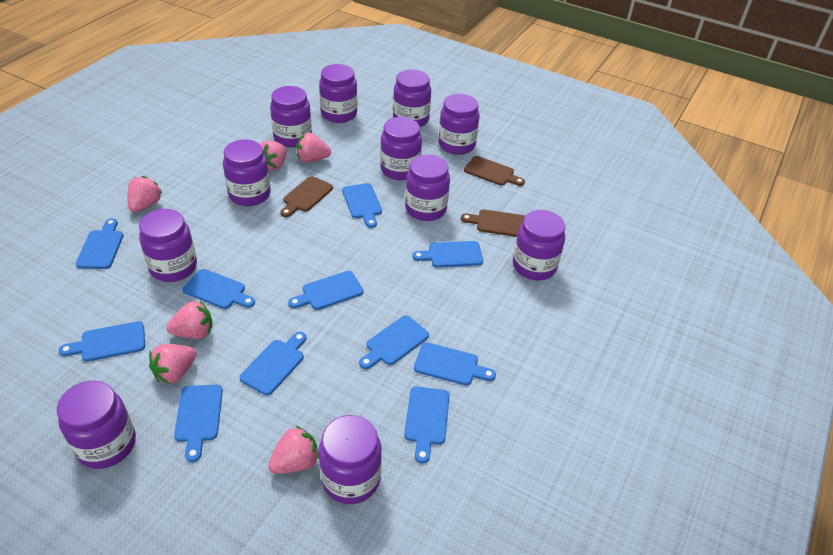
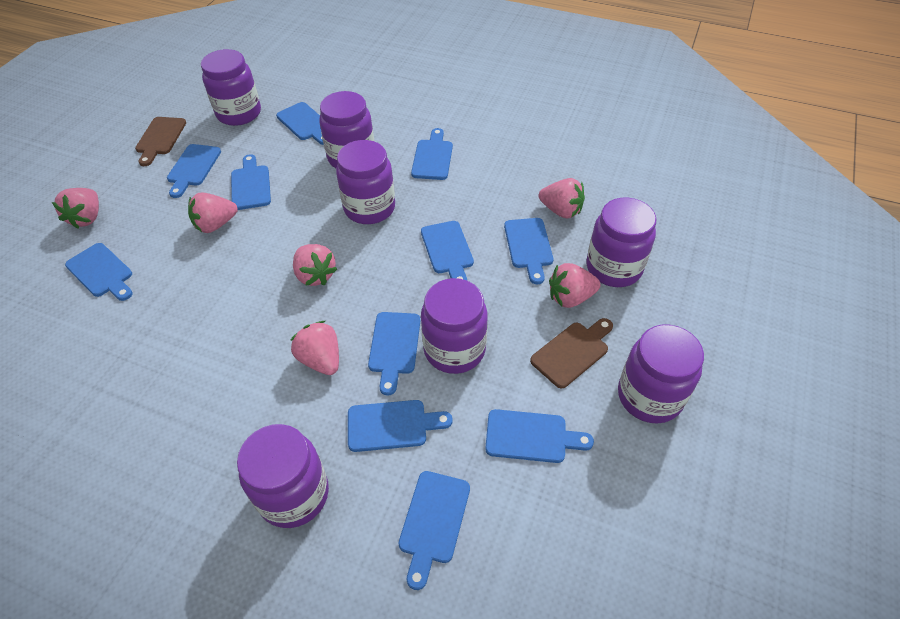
brown cutting board: 3 -> 2
purple jar: 11 -> 7

